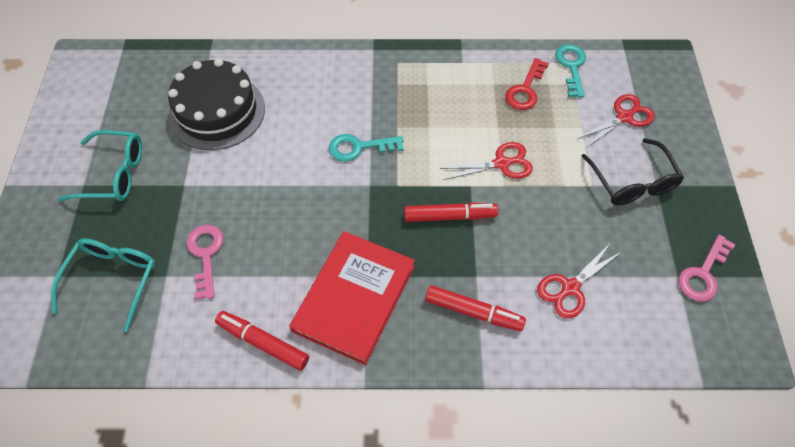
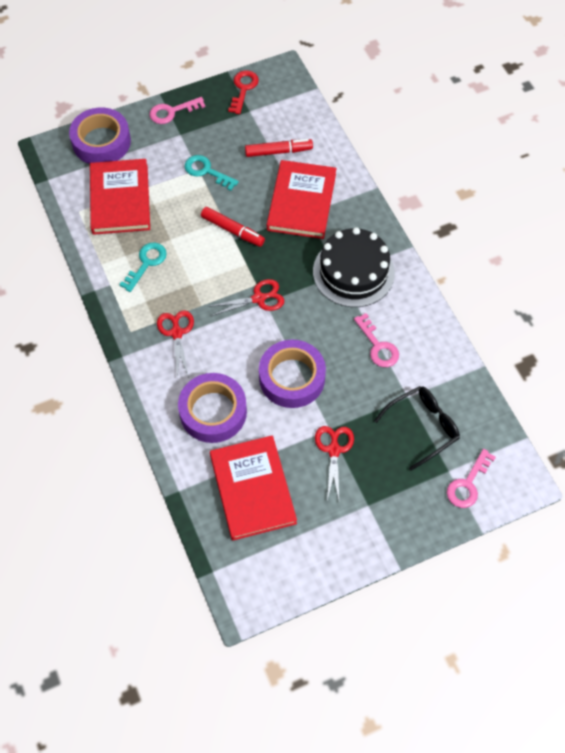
pink key: 2 -> 3
purple tape: 0 -> 3
red book: 1 -> 3
red marker: 3 -> 2
turquoise glasses: 2 -> 0

